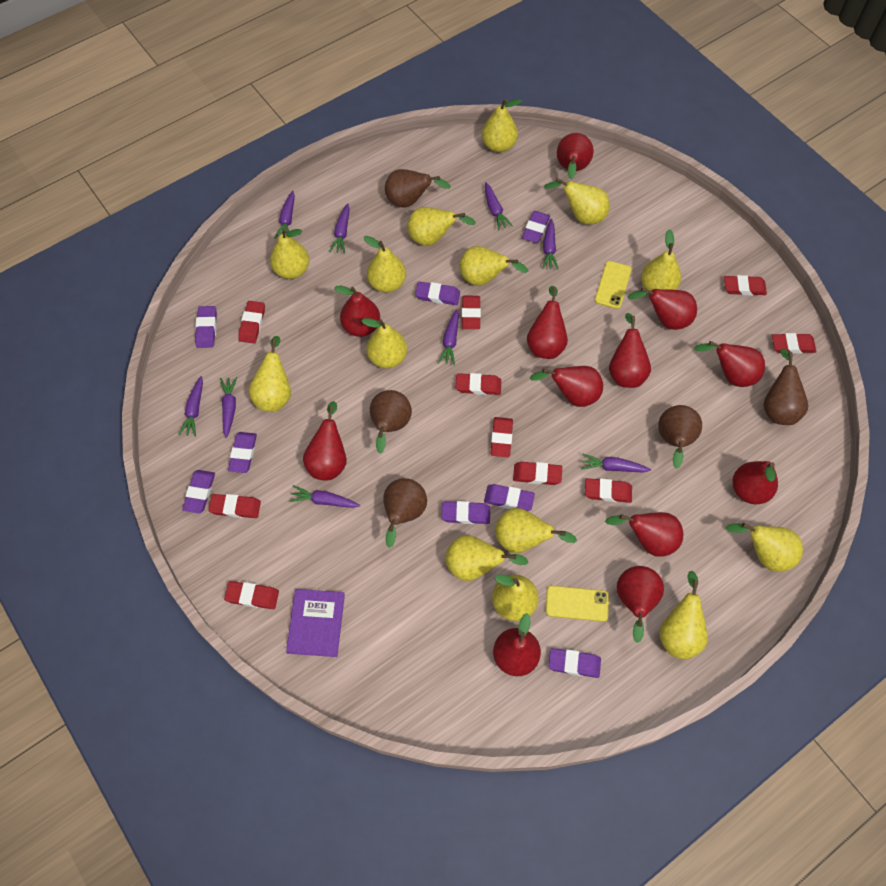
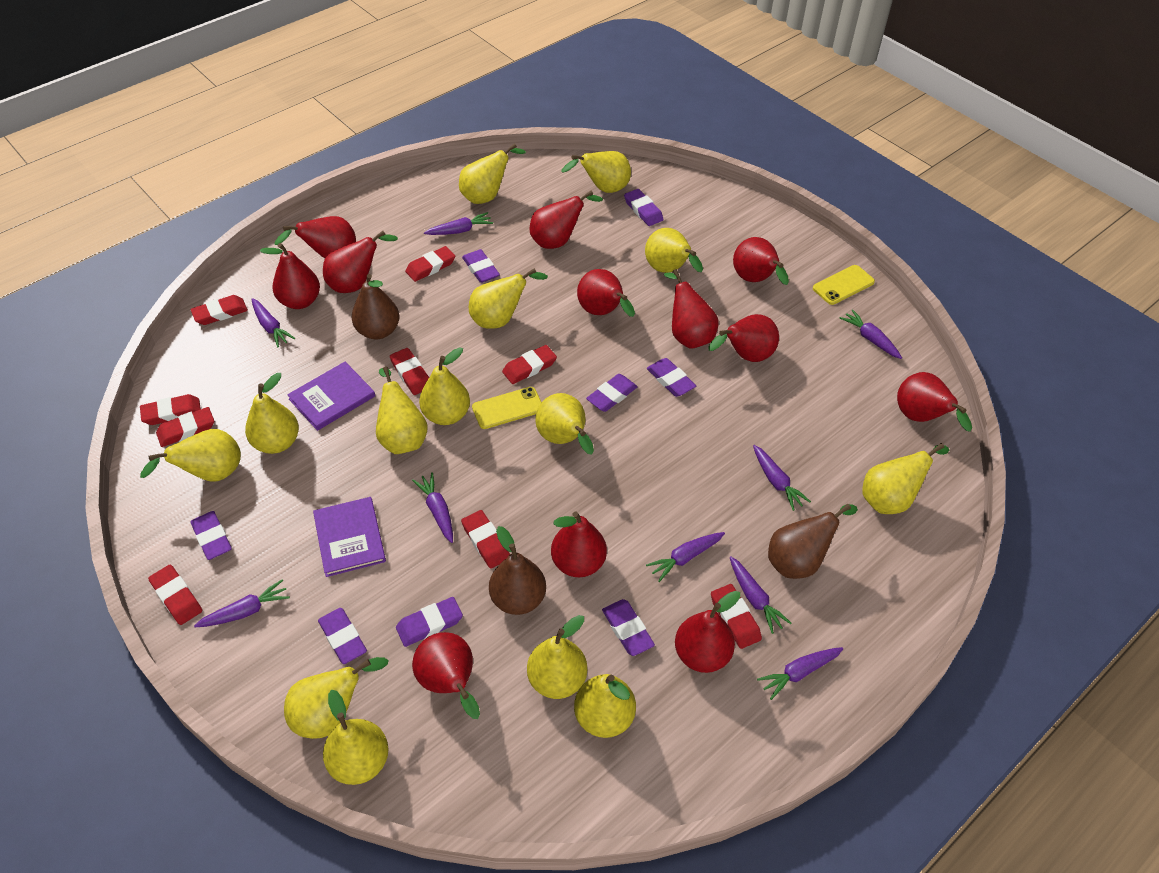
brown pear: 5 -> 3
purple book: 1 -> 2
red eraser: 10 -> 9

